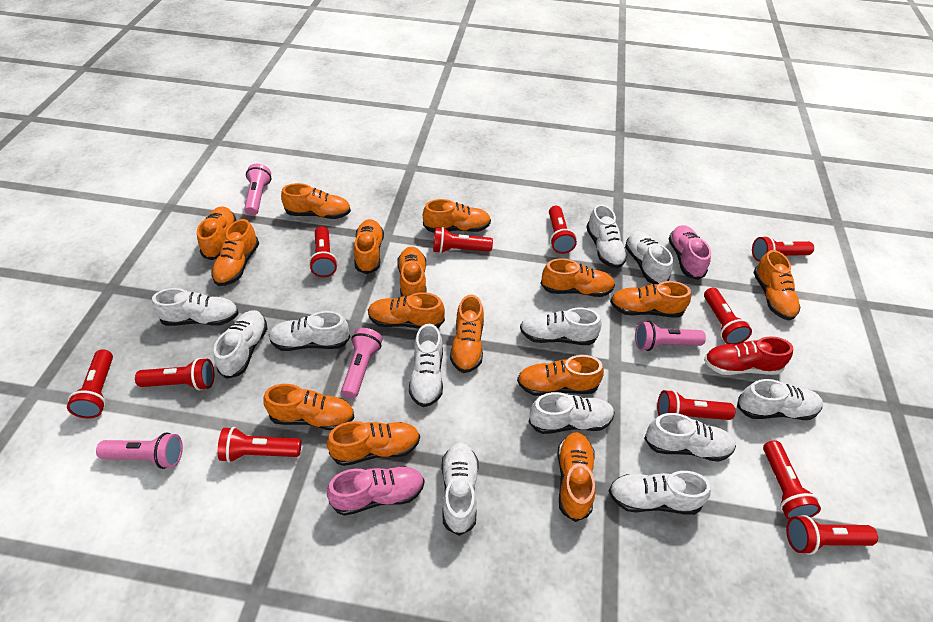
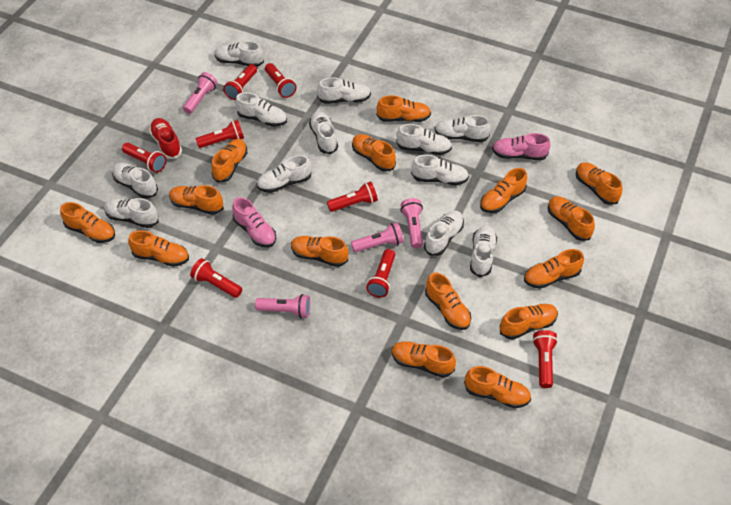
red flashlight: 11 -> 8

